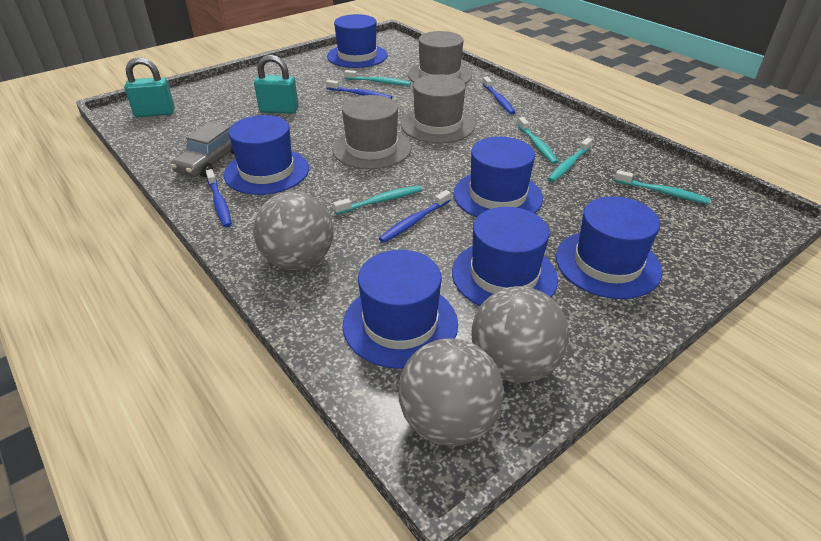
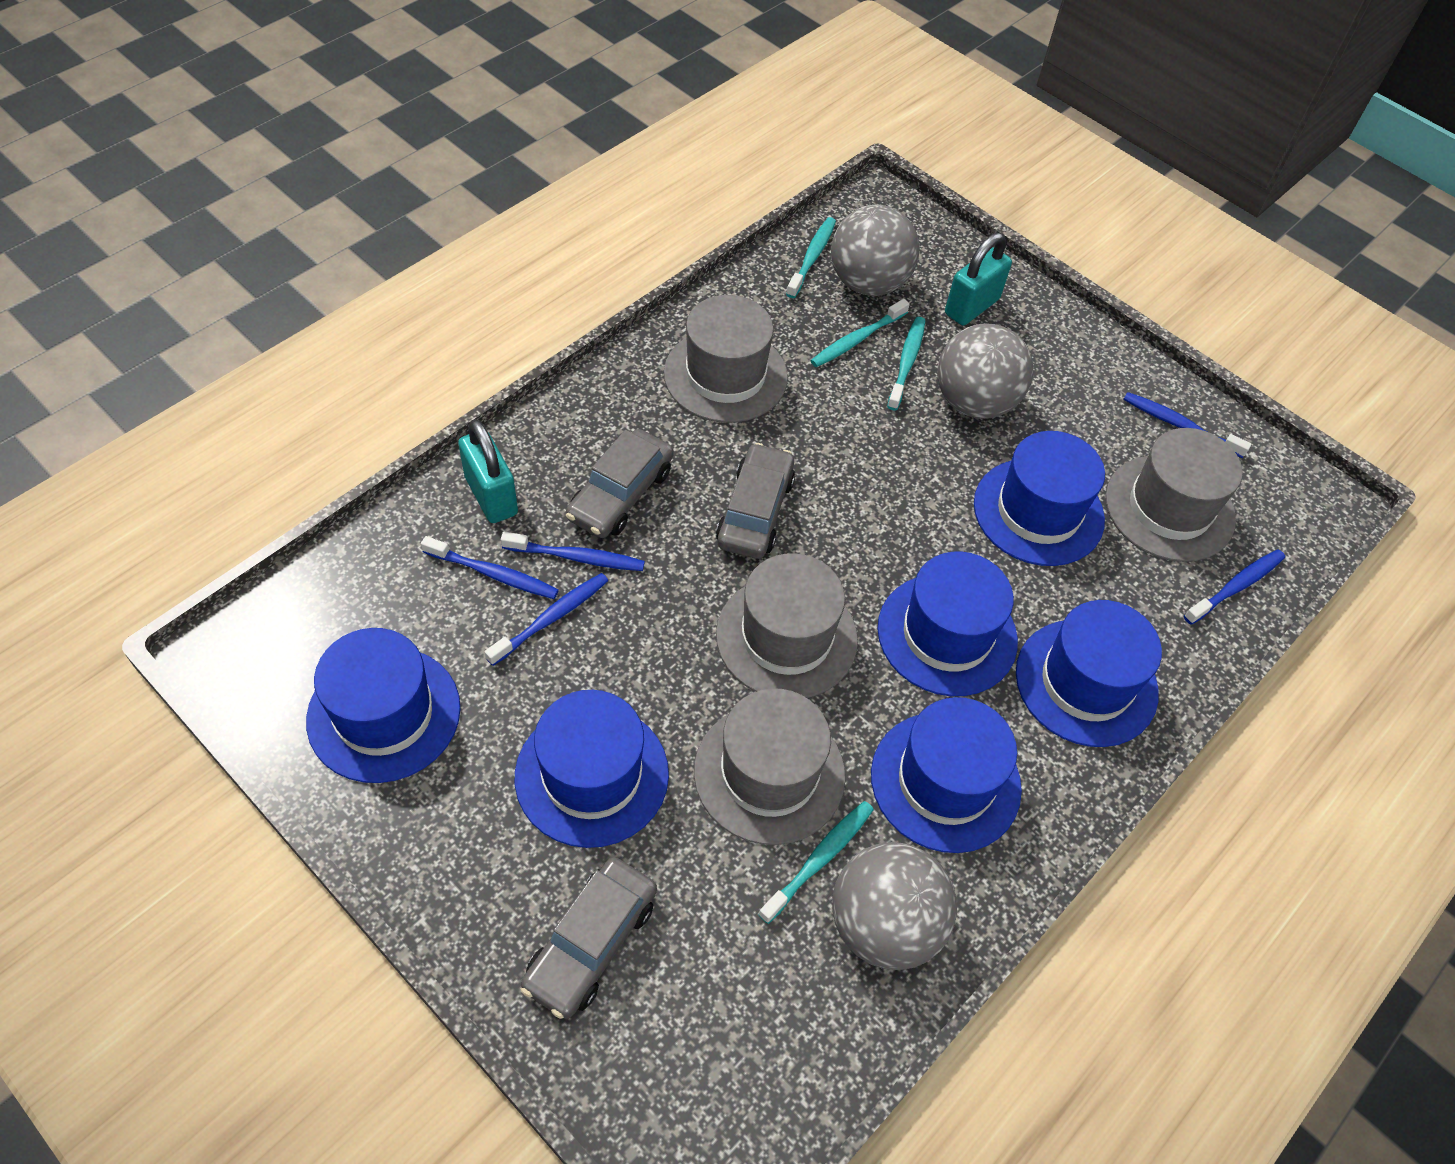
blue toothbrush: 4 -> 5
grey car: 1 -> 3
grey hat: 3 -> 4
turquoise toothbrush: 5 -> 4

